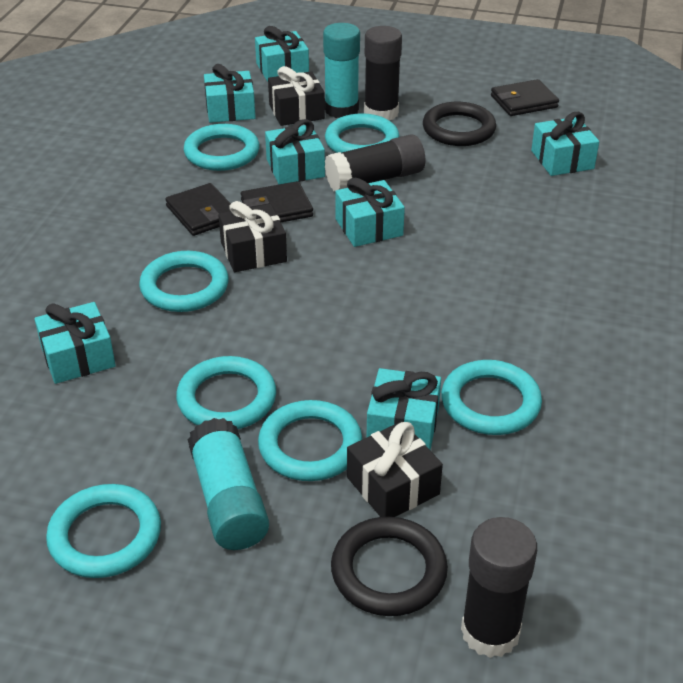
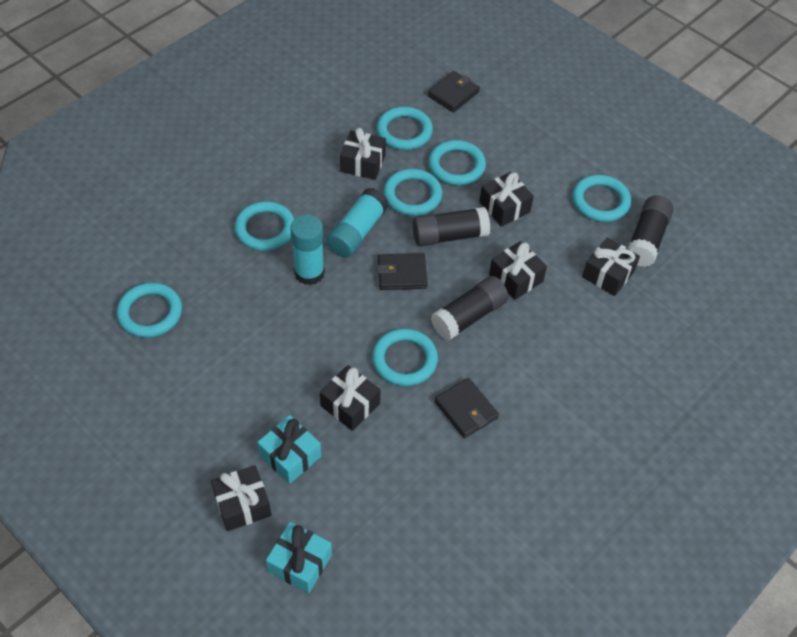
black gift: 3 -> 6
black ring: 2 -> 0
turquoise gift: 7 -> 2

